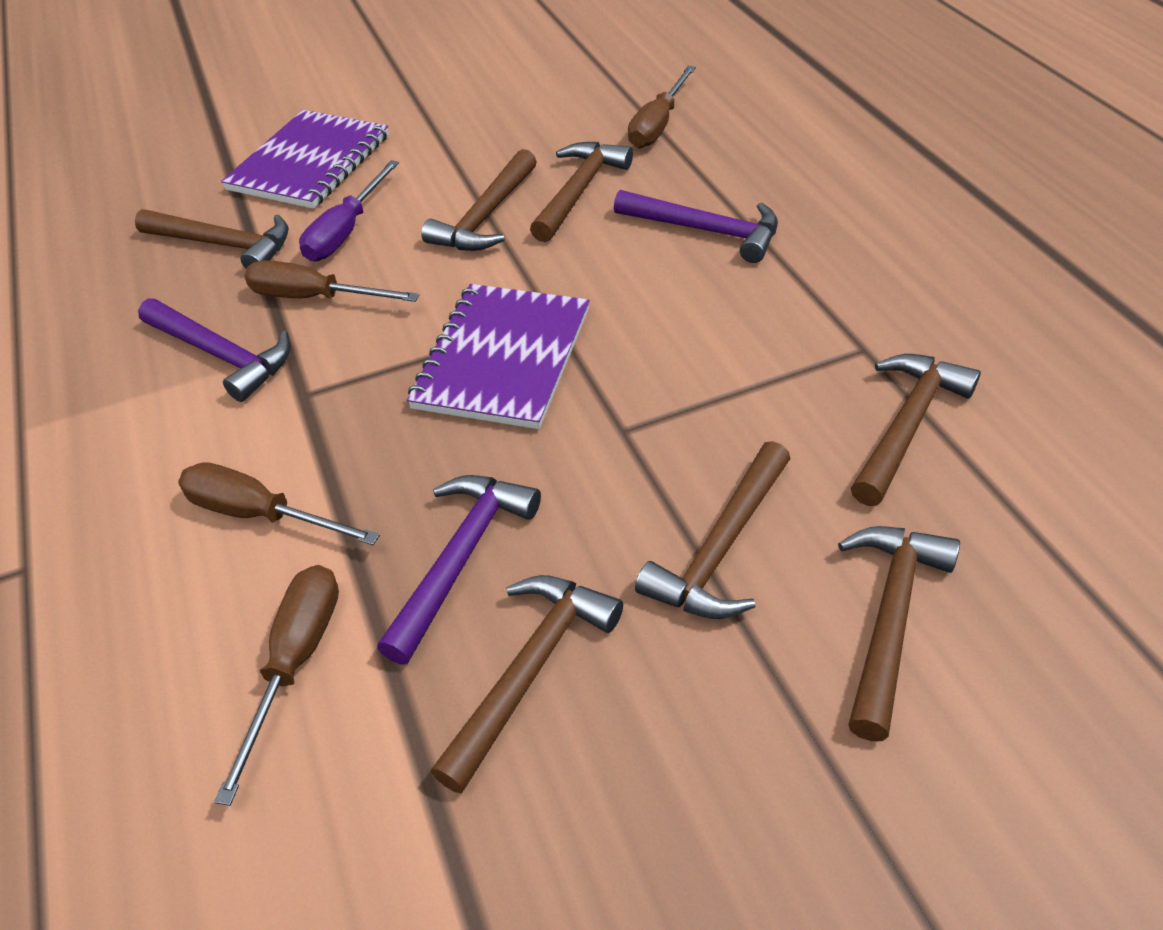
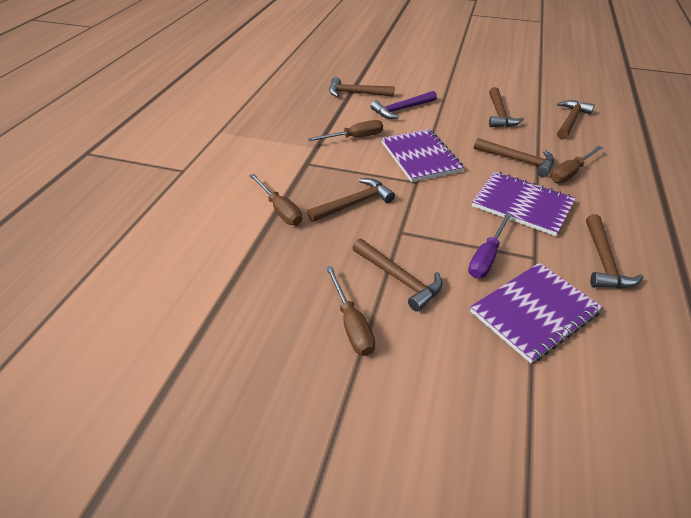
purple hammer: 3 -> 1
purple notebook: 2 -> 3

